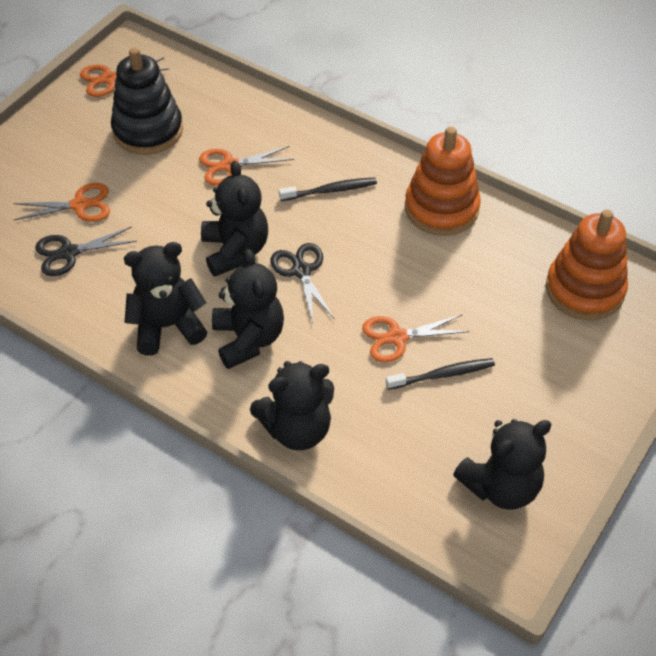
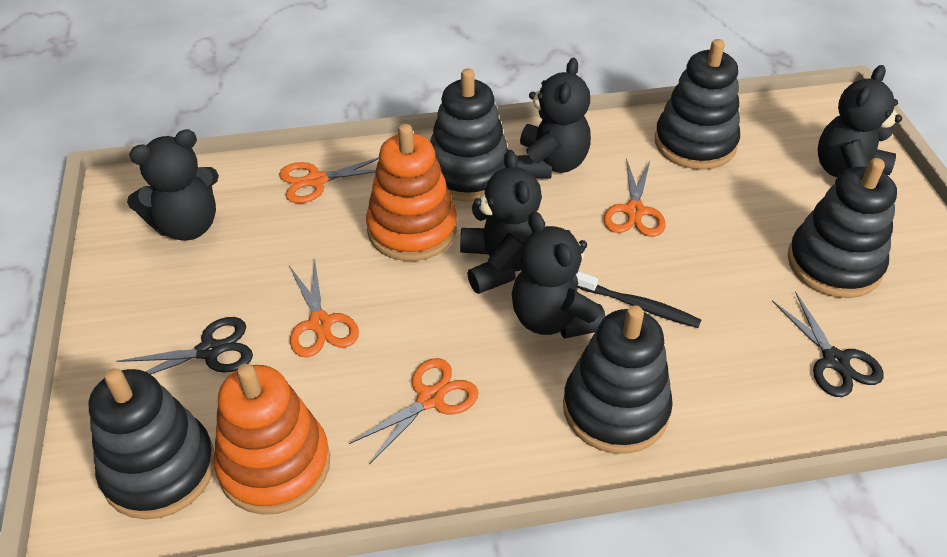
black stacking toy: 1 -> 5
black toothbrush: 2 -> 1

